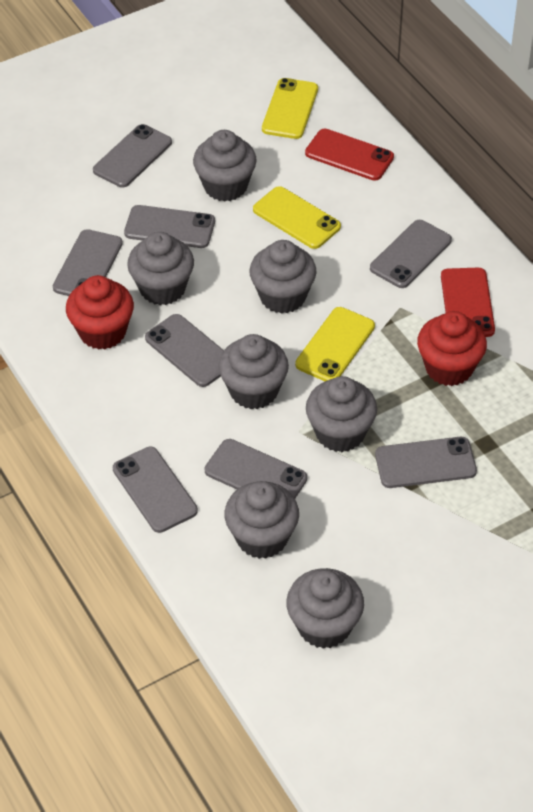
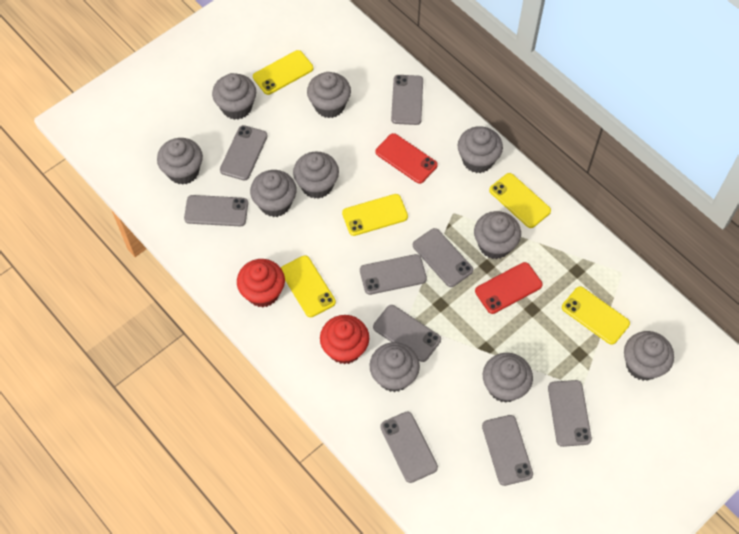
grey cupcake: 7 -> 10
grey phone: 8 -> 9
yellow phone: 3 -> 5

